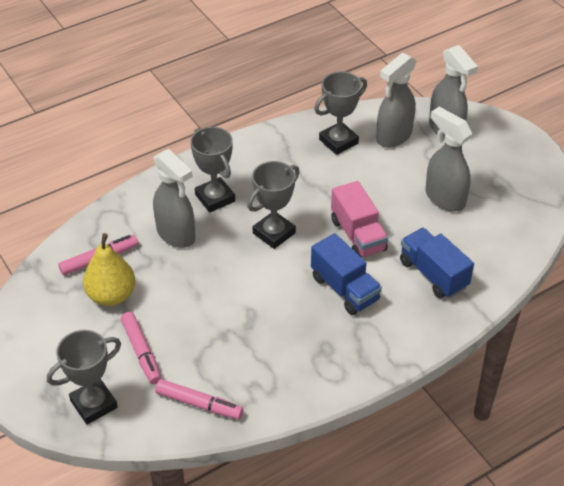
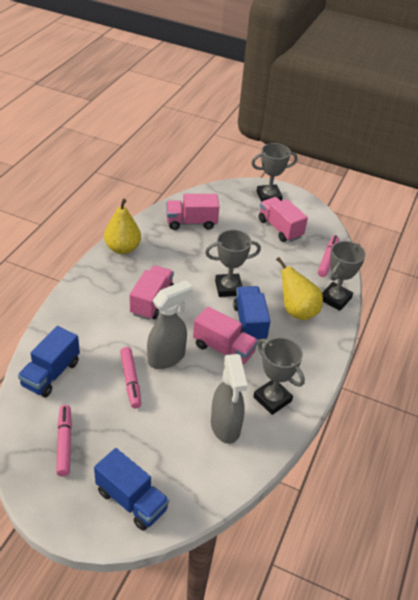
blue truck: 2 -> 3
grey spray bottle: 4 -> 2
pink truck: 1 -> 4
yellow pear: 1 -> 2

